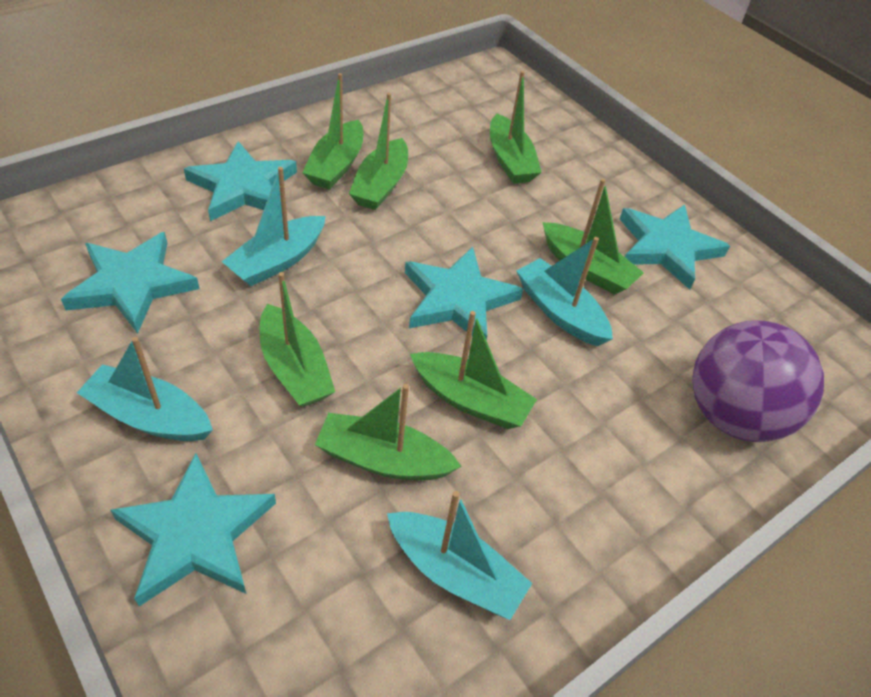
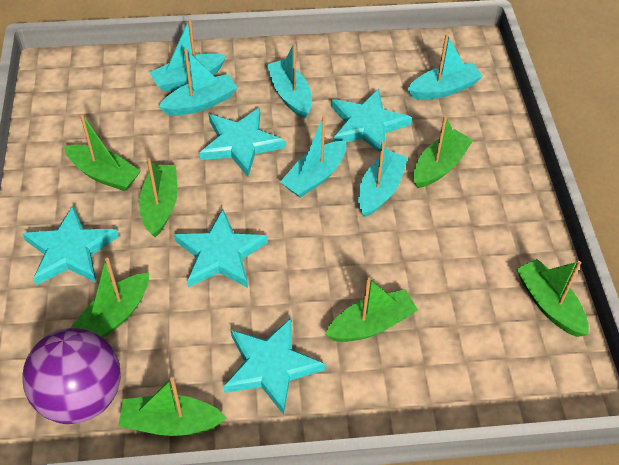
turquoise boat: 4 -> 6

